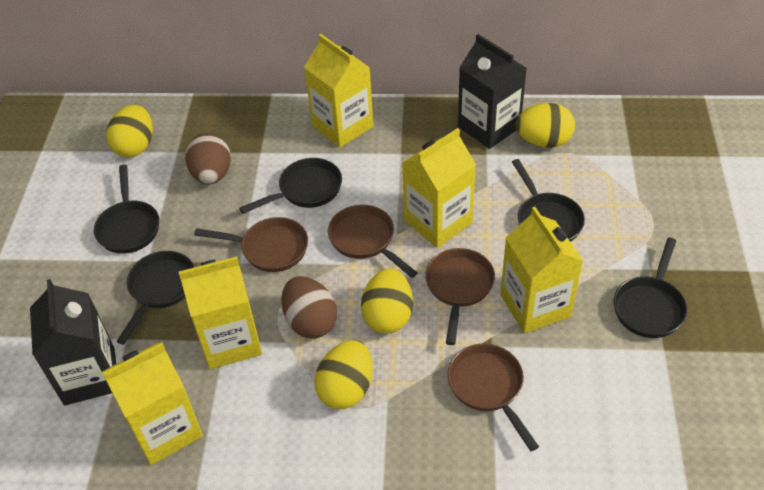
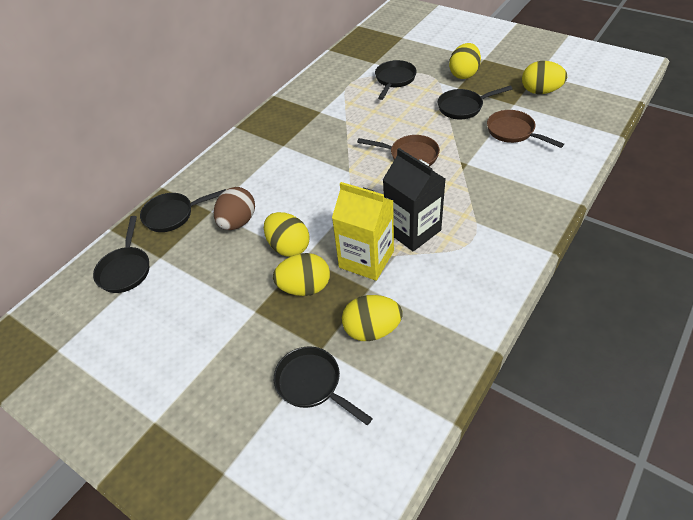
black carton: 2 -> 1
brown egg: 2 -> 1
brown pan: 4 -> 2
yellow carton: 5 -> 1
yellow egg: 4 -> 5

